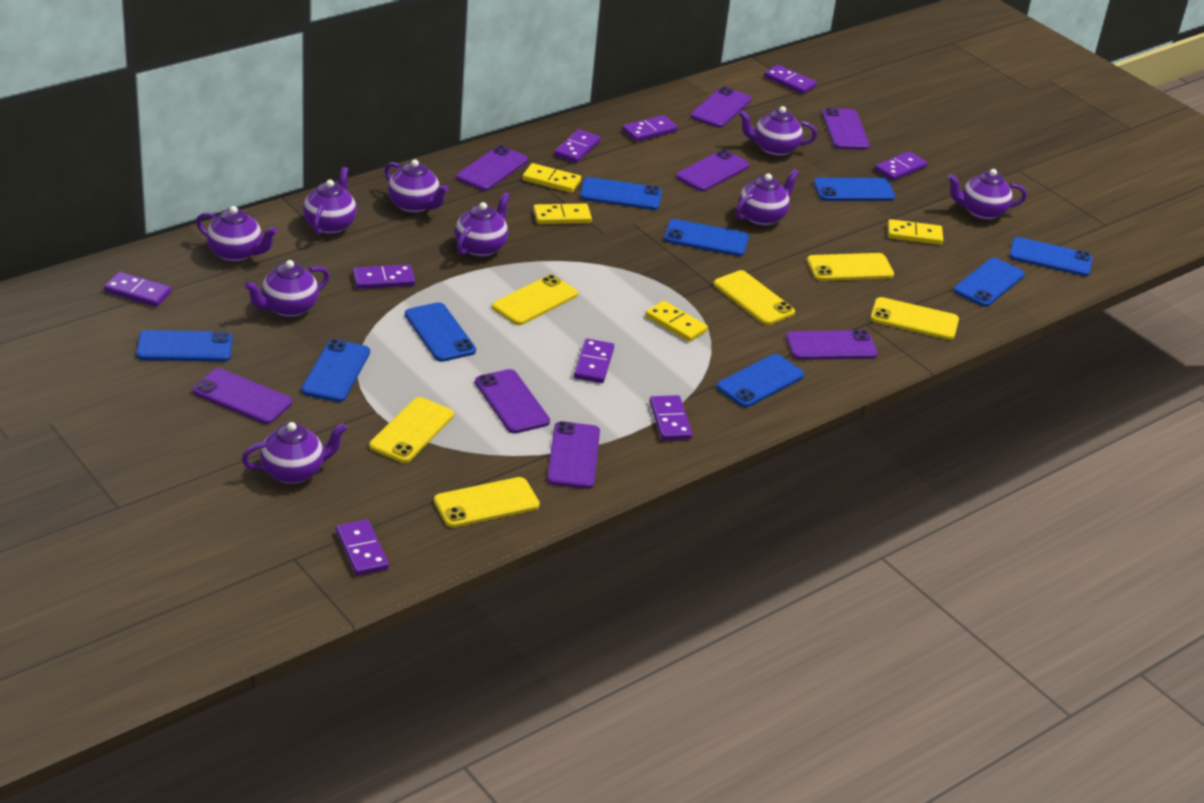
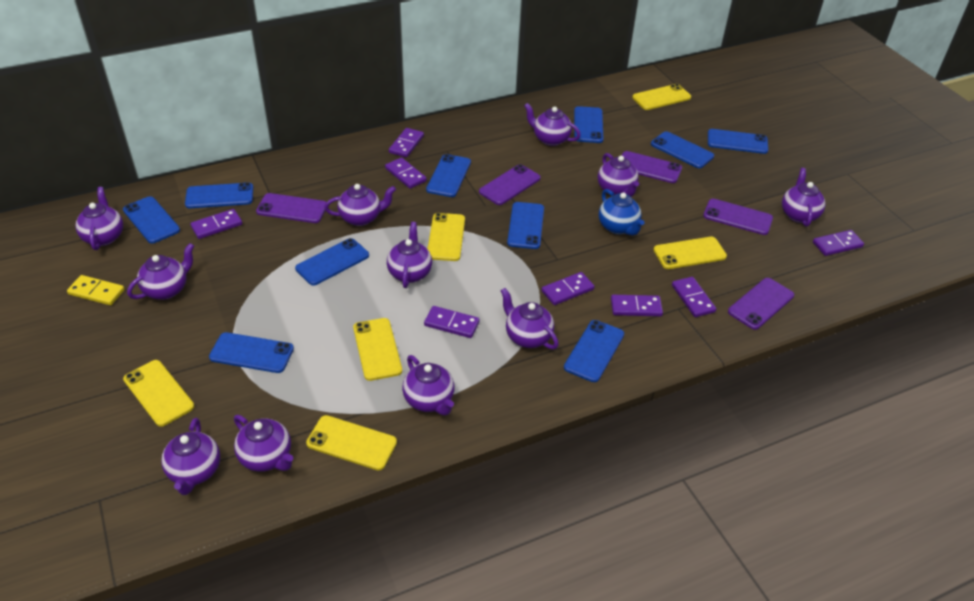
blue phone: 9 -> 10
blue teapot: 0 -> 1
purple domino: 9 -> 8
purple phone: 8 -> 5
purple teapot: 9 -> 11
yellow domino: 4 -> 1

